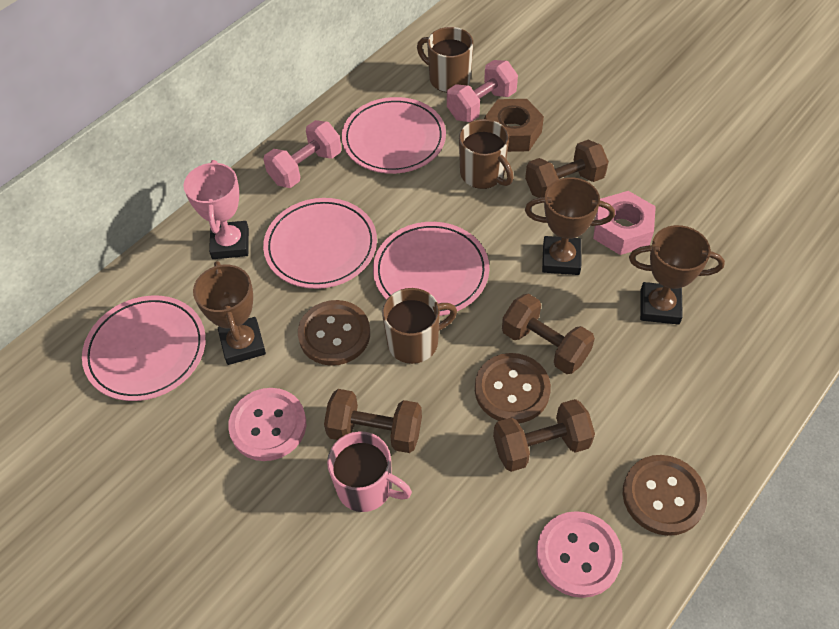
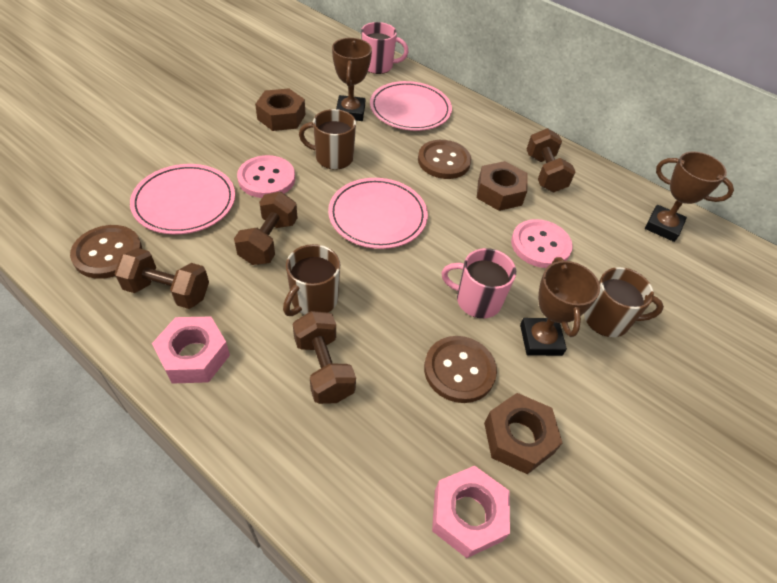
brown nut: 1 -> 3
pink dumbbell: 2 -> 0
pink mug: 1 -> 2
pink nut: 1 -> 2
pink plate: 4 -> 3
pink trophy: 1 -> 0

